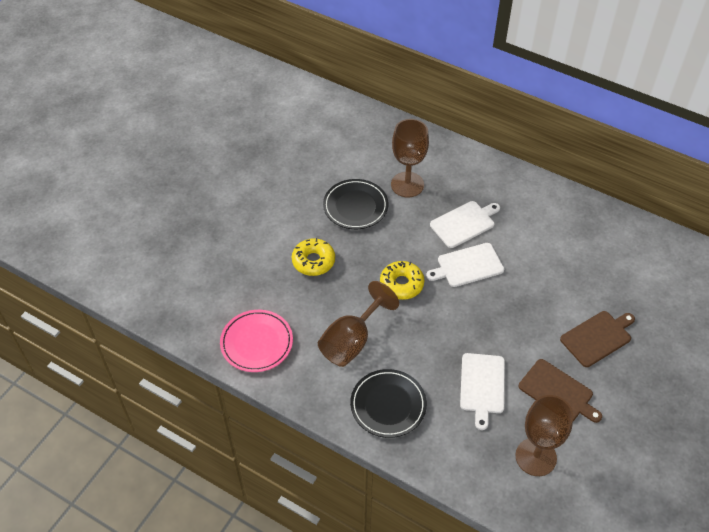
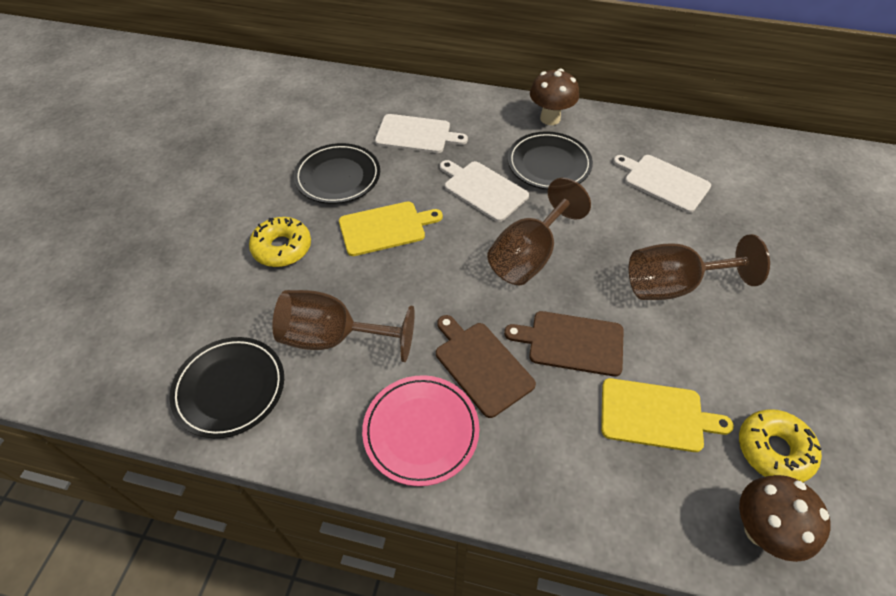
black plate: 2 -> 3
brown mushroom: 0 -> 2
yellow cutting board: 0 -> 2

